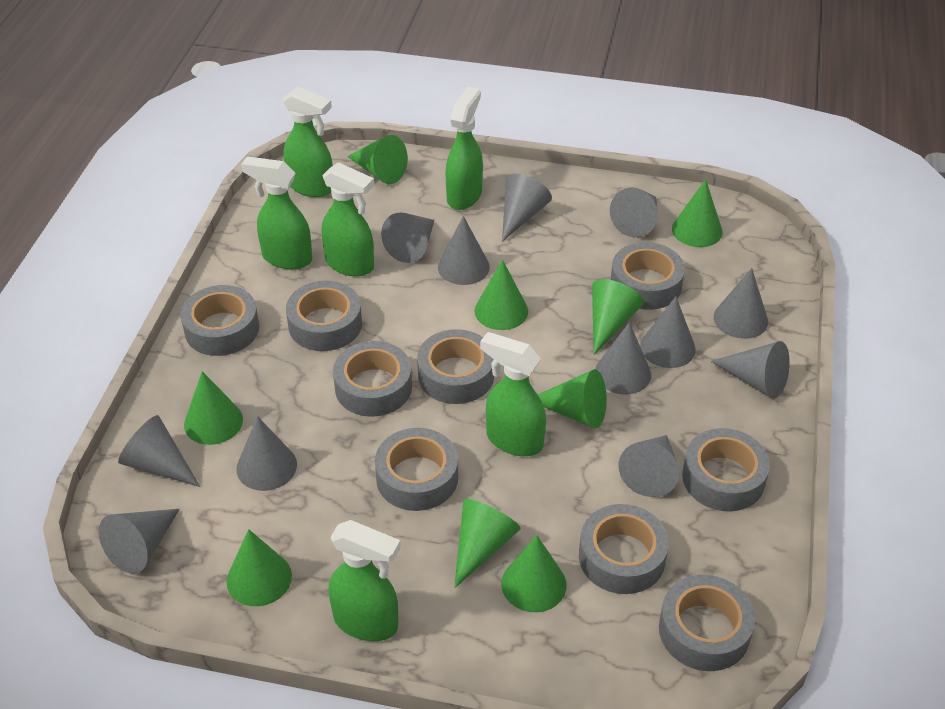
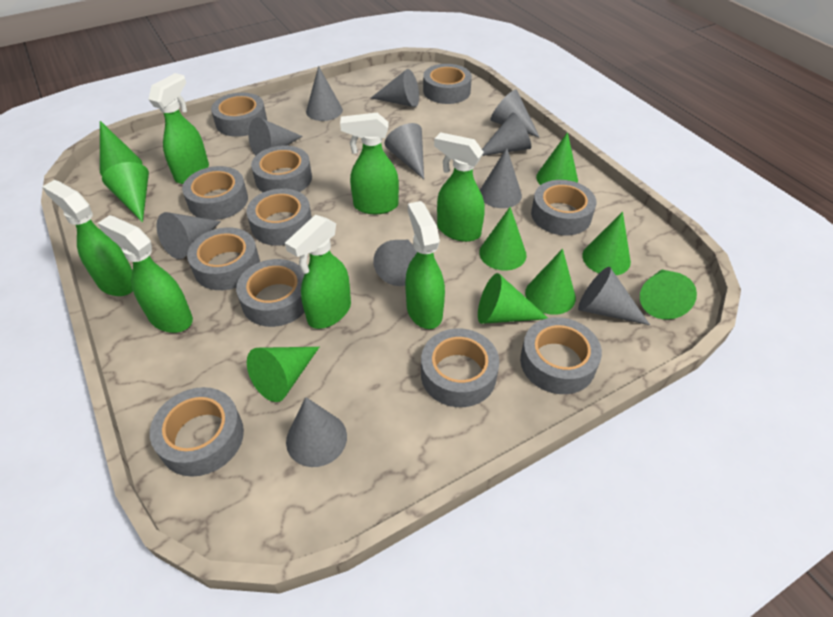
green spray bottle: 6 -> 7
grey cone: 12 -> 11
grey tape: 9 -> 11

